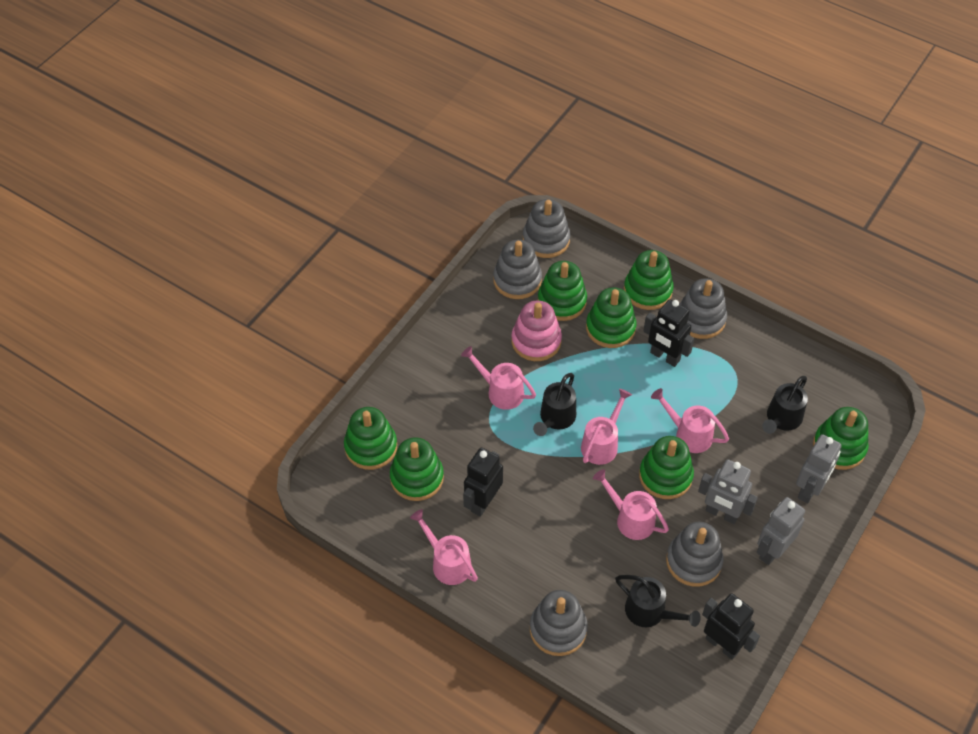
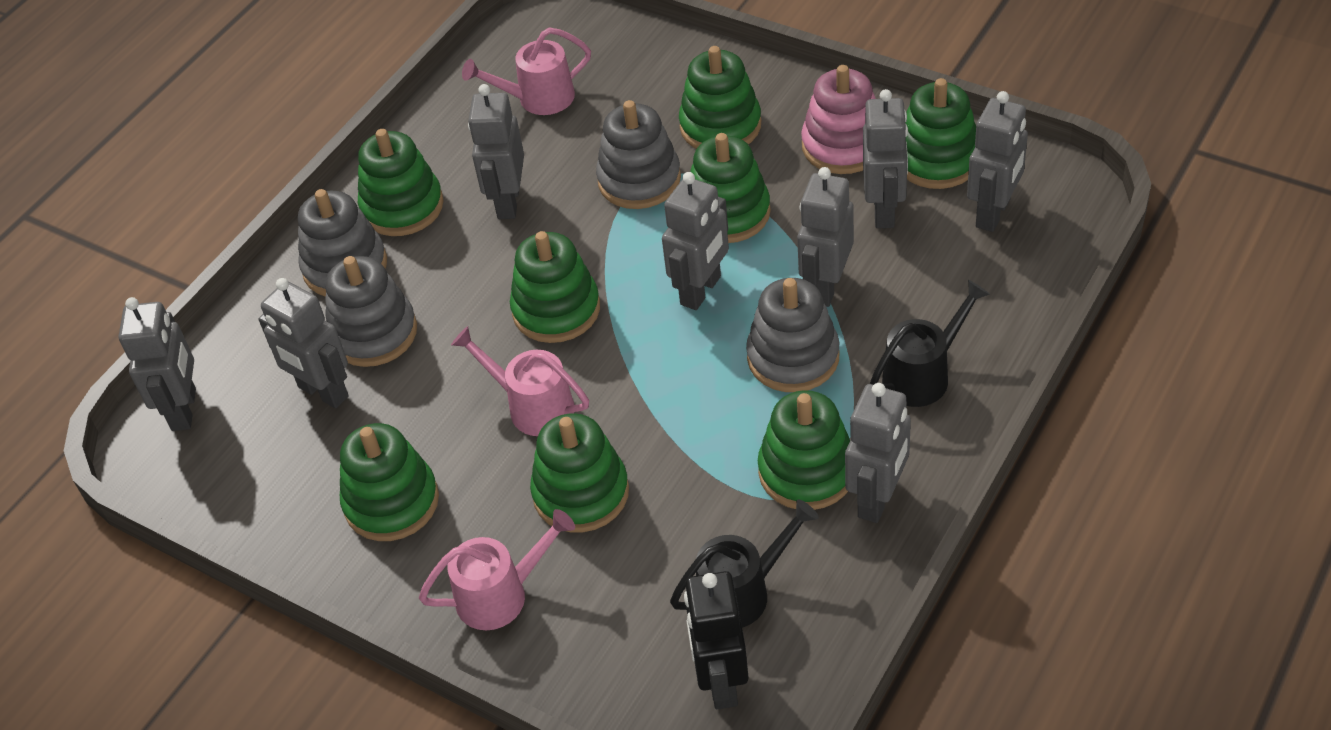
black robot: 3 -> 1
black watering can: 3 -> 2
green stacking toy: 7 -> 8
grey robot: 3 -> 8
grey stacking toy: 5 -> 4
pink watering can: 5 -> 3

